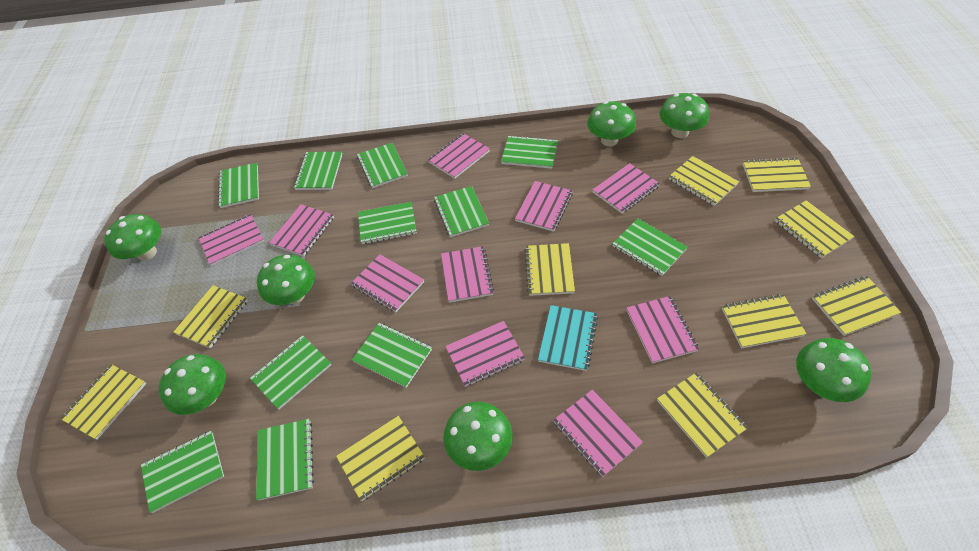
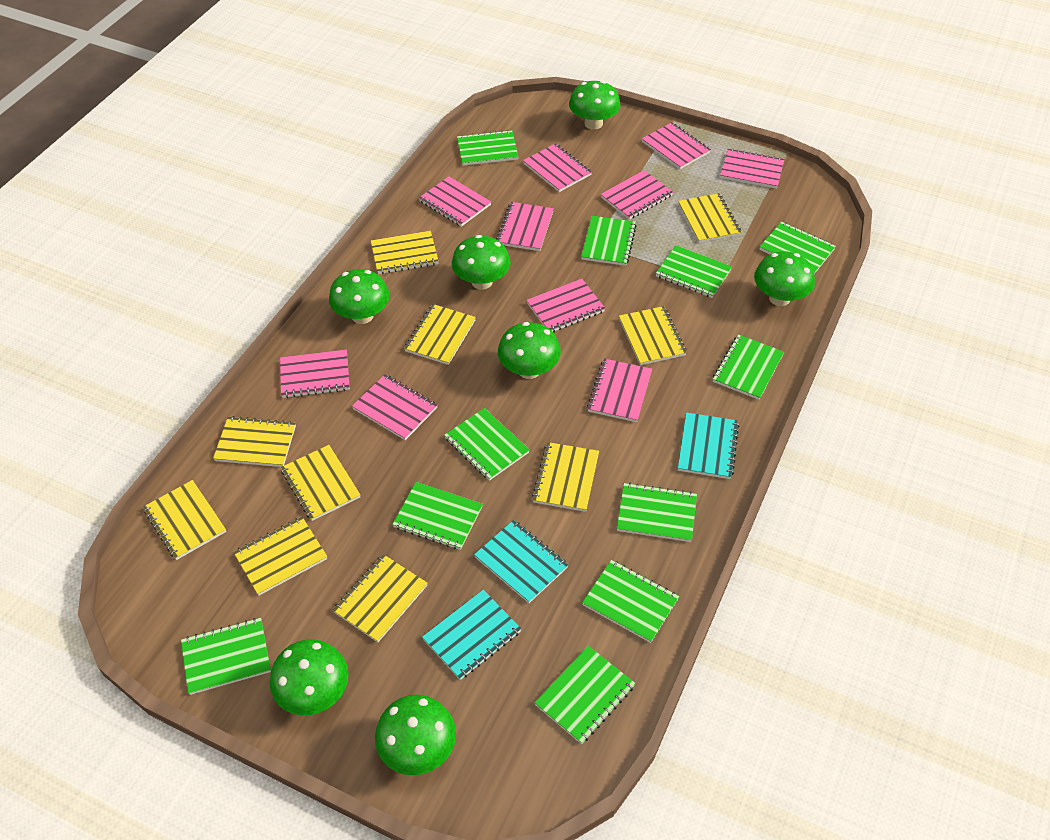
turquoise notebook: 1 -> 3

